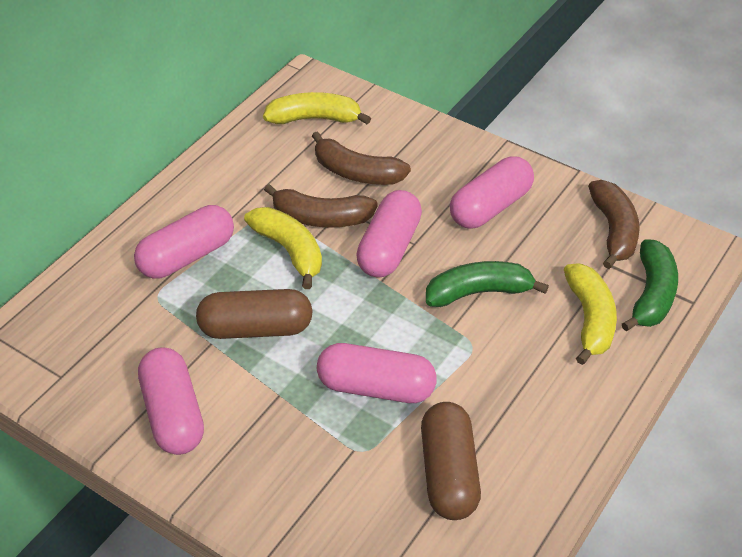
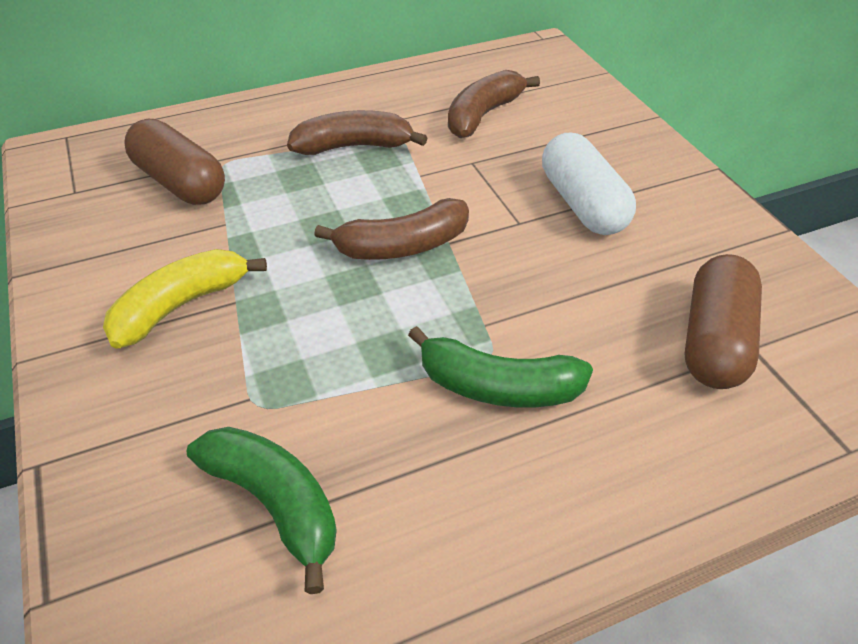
pink capsule: 5 -> 0
white capsule: 0 -> 1
yellow banana: 3 -> 1

